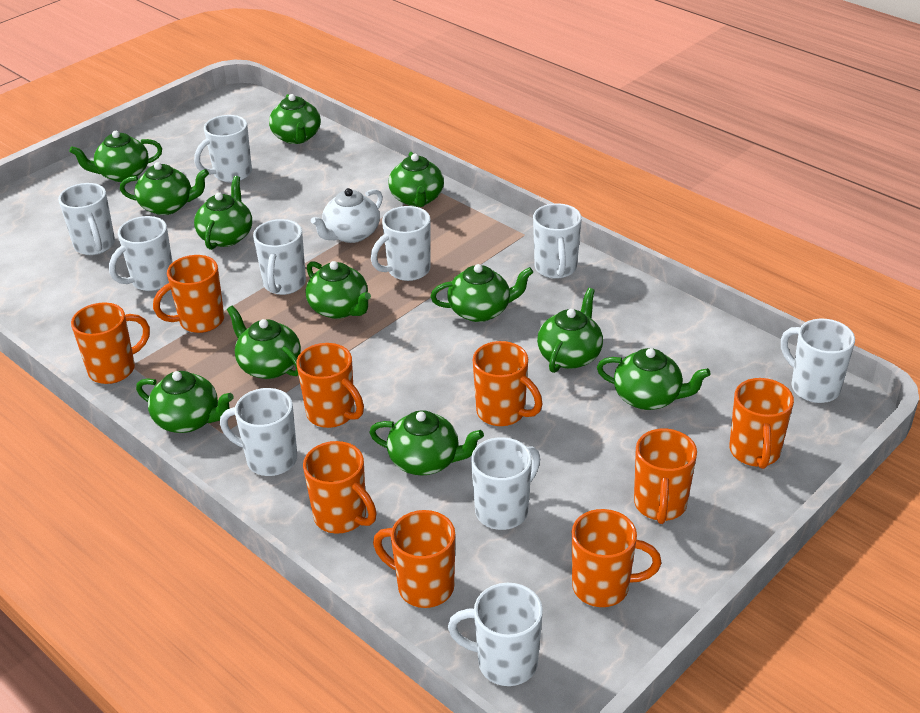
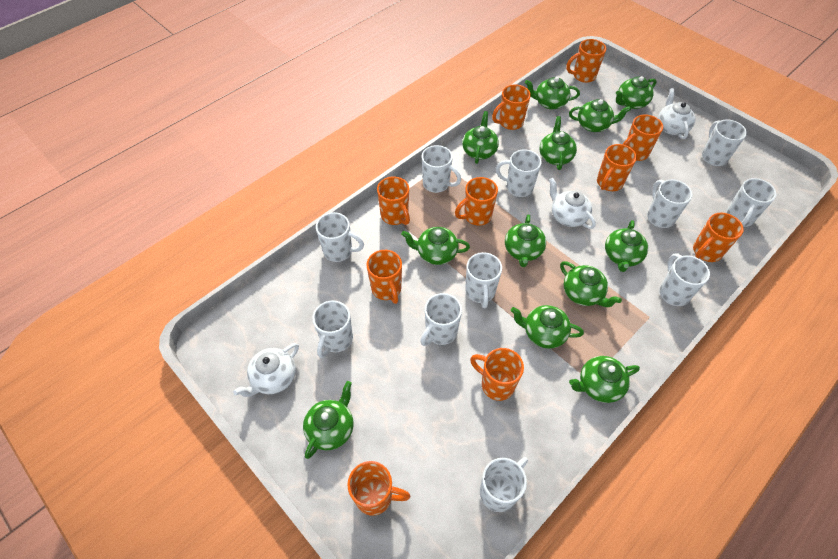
orange mug: 9 -> 10
white mug: 10 -> 11
white teapot: 1 -> 3

